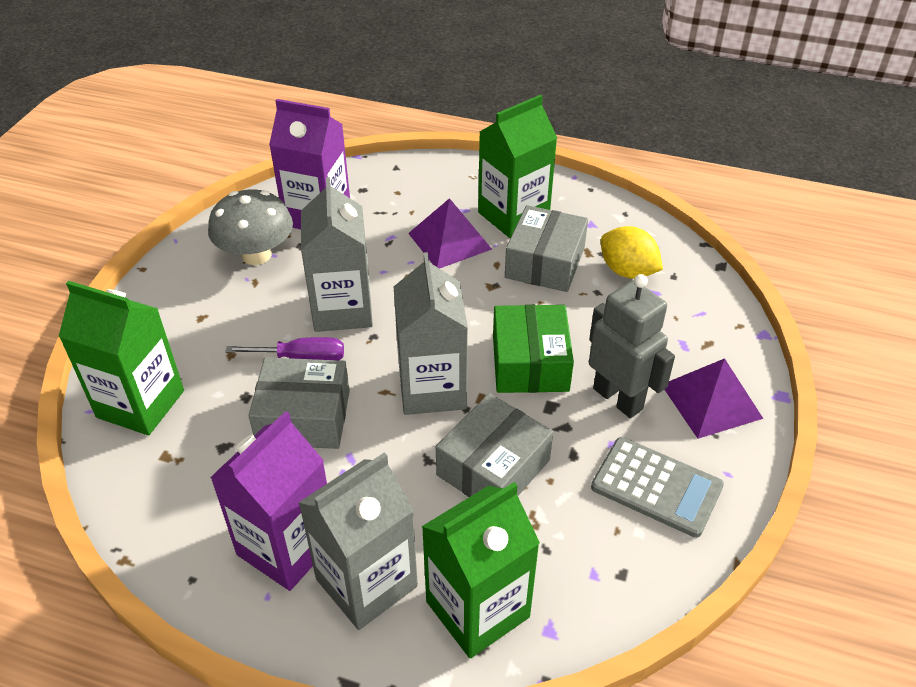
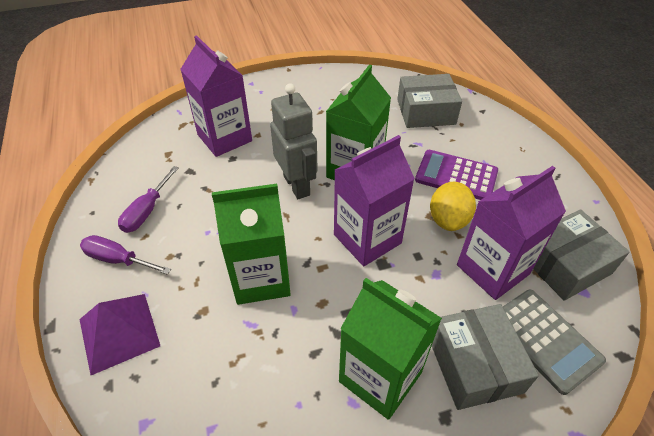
green box: 1 -> 0
grey carton: 3 -> 0
grey mushroom: 1 -> 0
purple calculator: 0 -> 1
purple carton: 2 -> 3
purple pyramid: 2 -> 1
purple screwdriver: 1 -> 2

